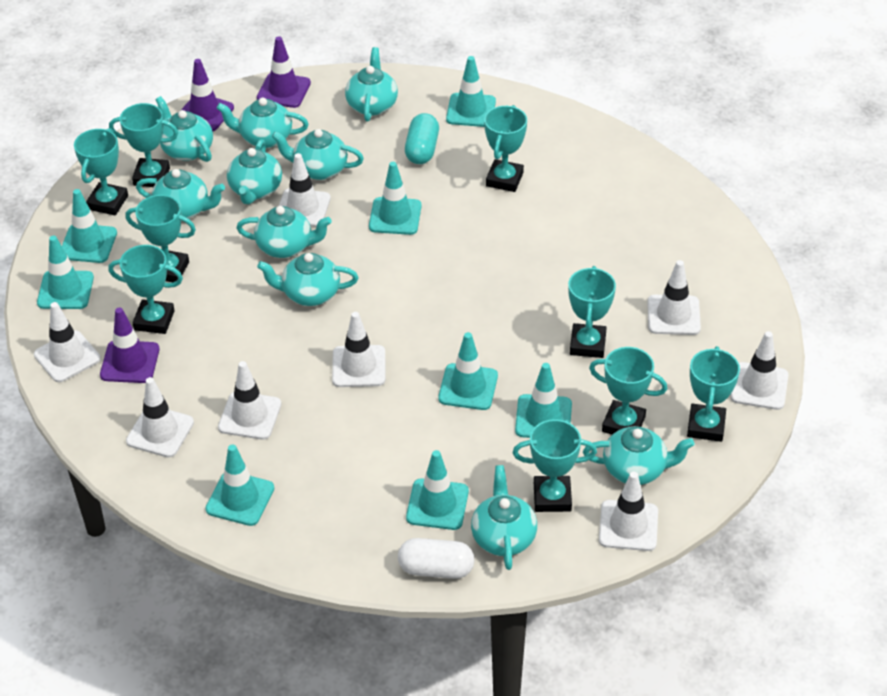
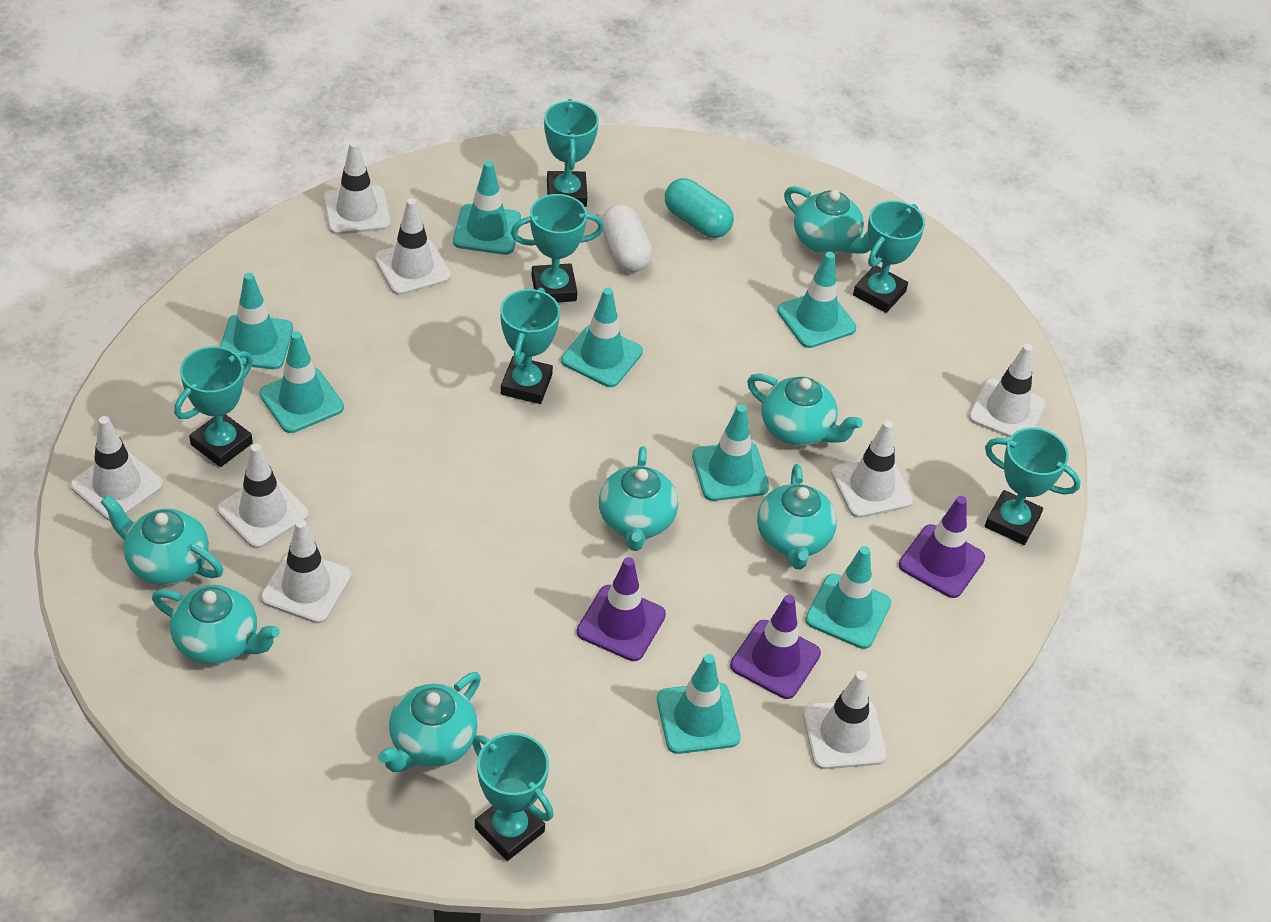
turquoise teapot: 10 -> 7
turquoise trophy: 9 -> 7

